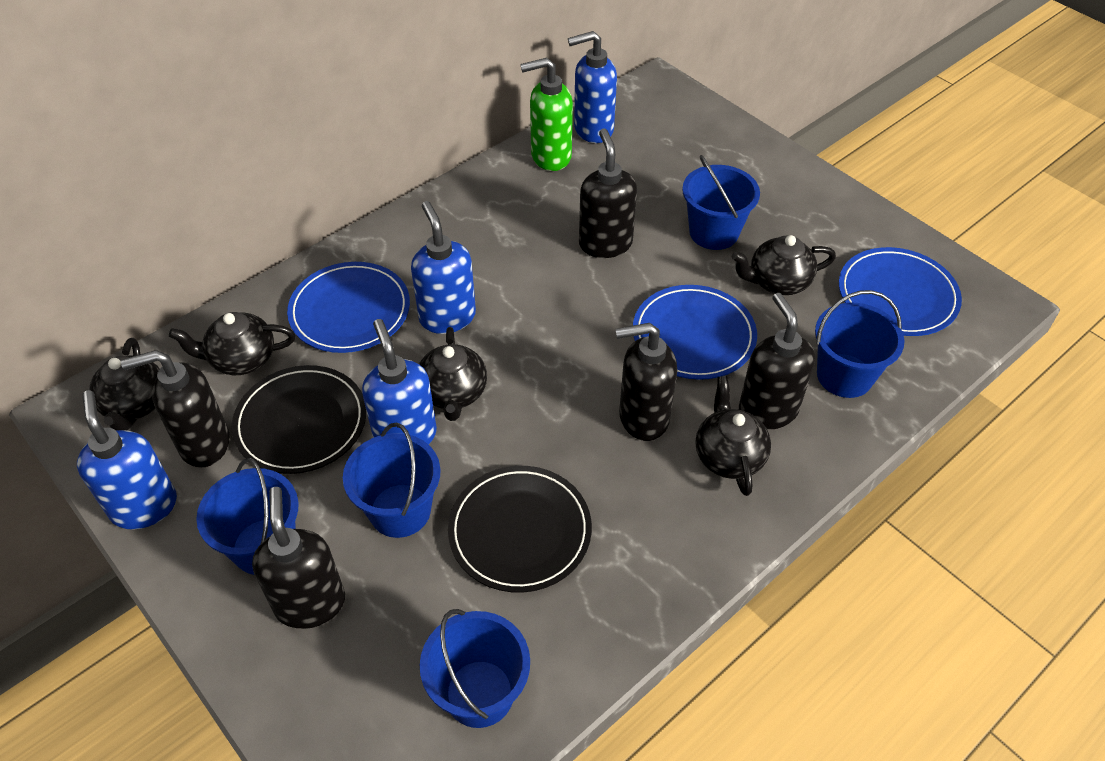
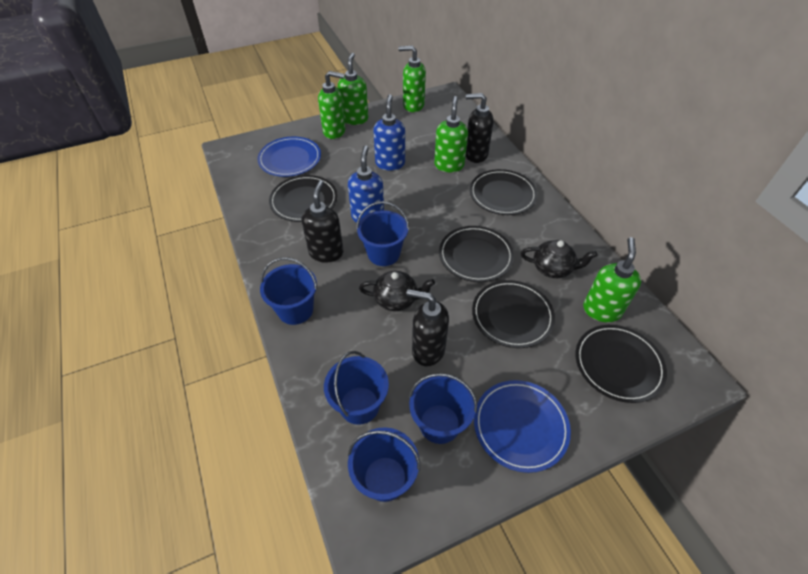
black plate: 2 -> 5
black soap dispenser: 5 -> 3
black teapot: 5 -> 2
blue plate: 3 -> 2
blue soap dispenser: 4 -> 2
green soap dispenser: 1 -> 5

